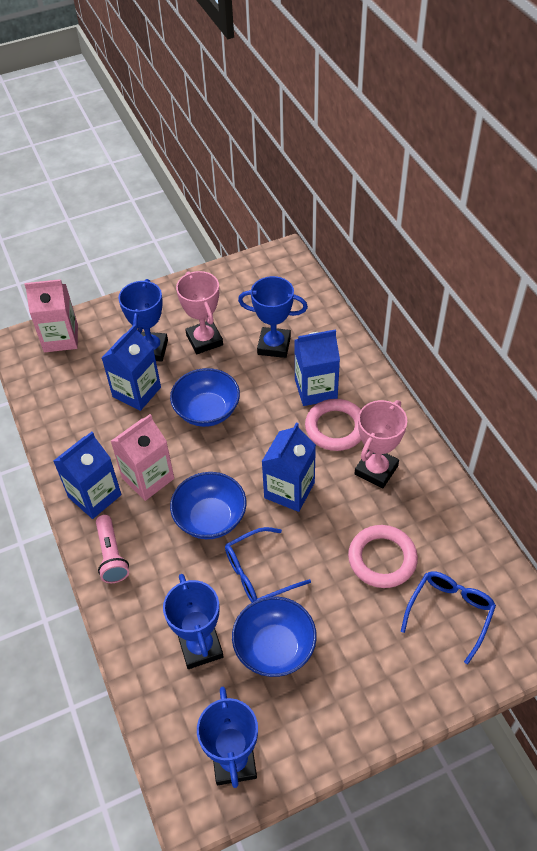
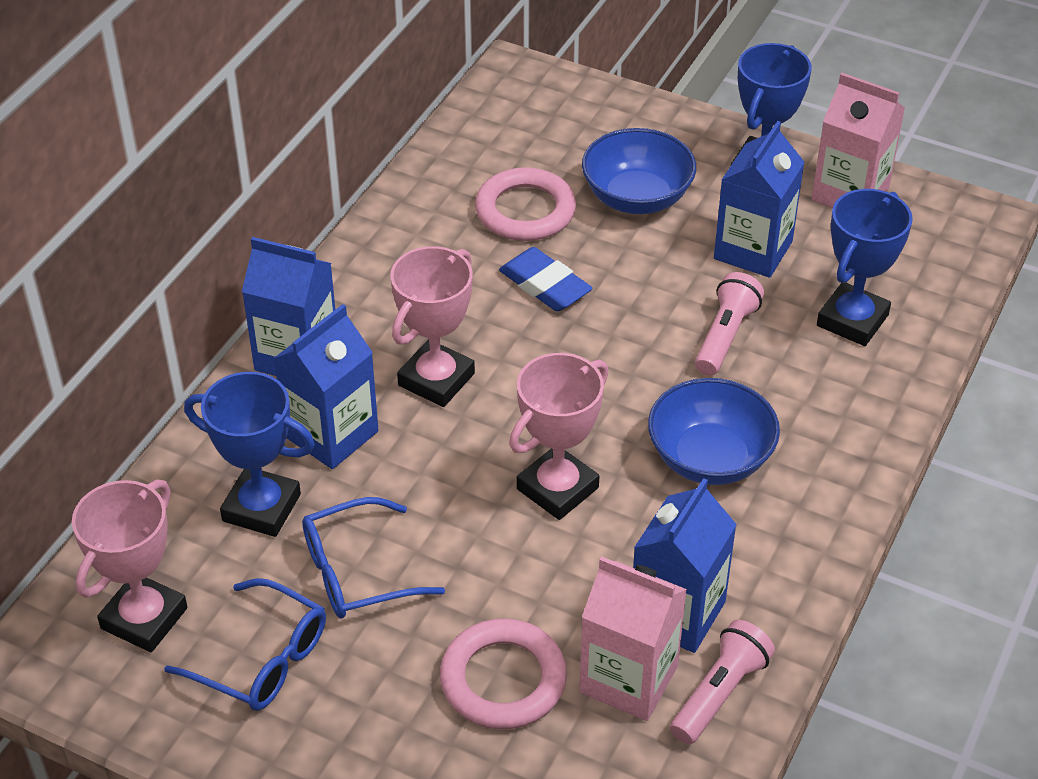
blue bowl: 3 -> 2
blue eraser: 0 -> 1
blue trophy: 4 -> 3
pink flashlight: 1 -> 2
pink trophy: 2 -> 3

